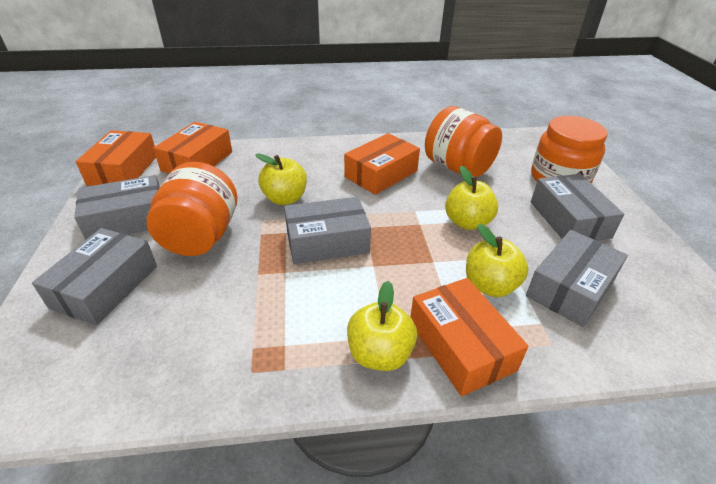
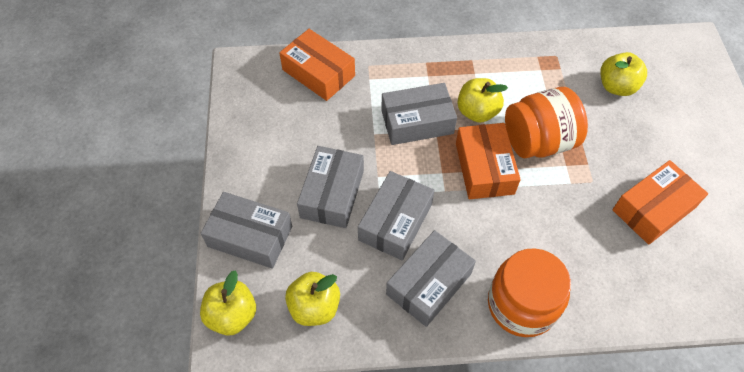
orange box: 4 -> 3
orange jar: 3 -> 2

